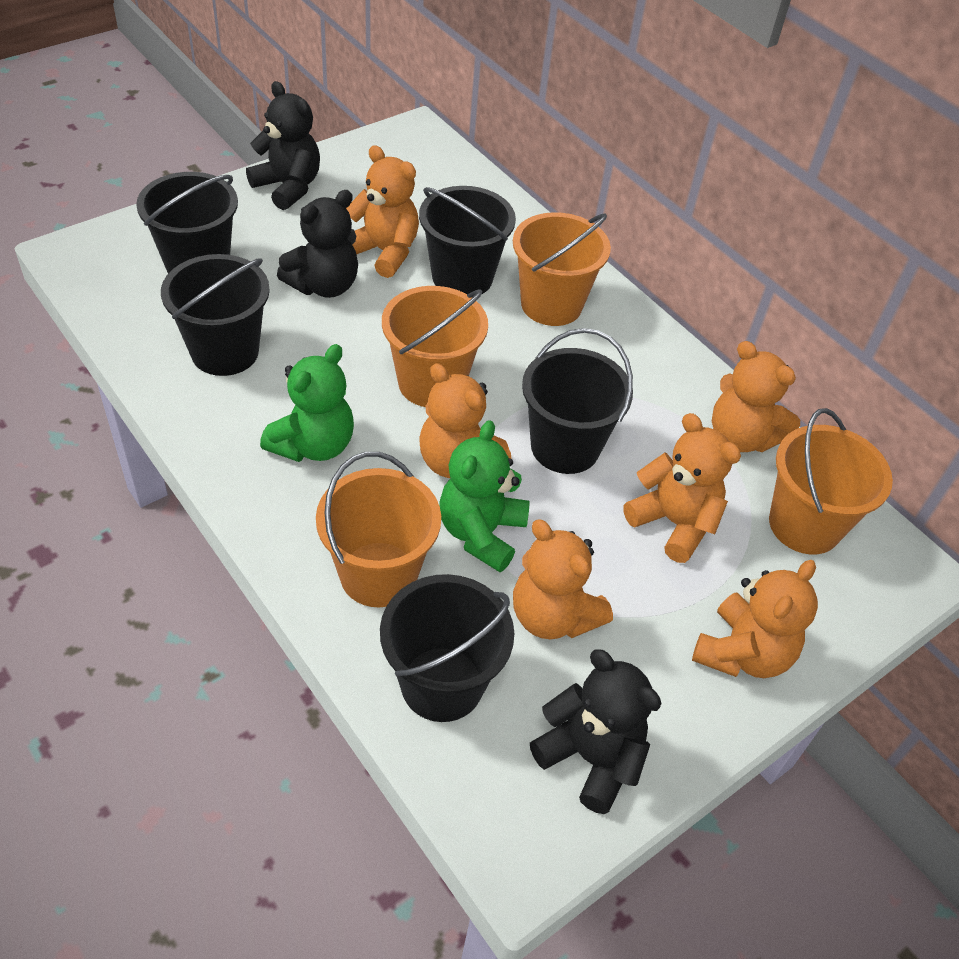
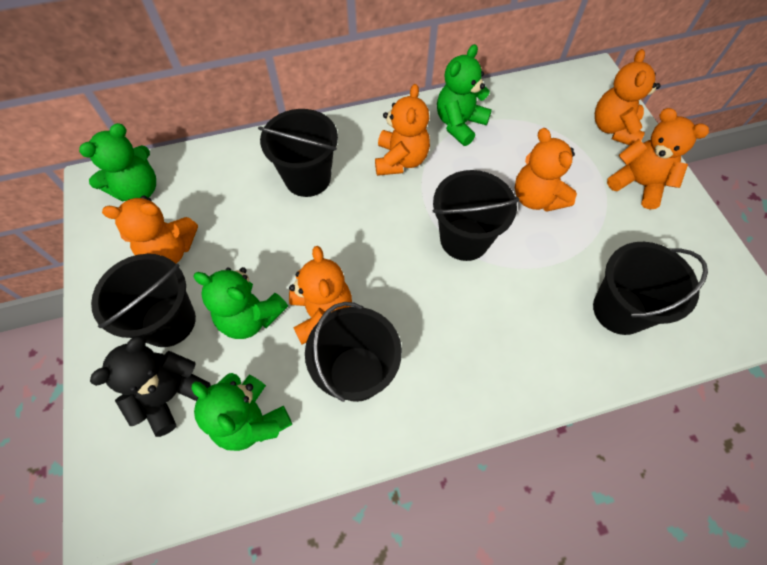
black teddy bear: 3 -> 1
green teddy bear: 2 -> 4
orange bucket: 4 -> 0

